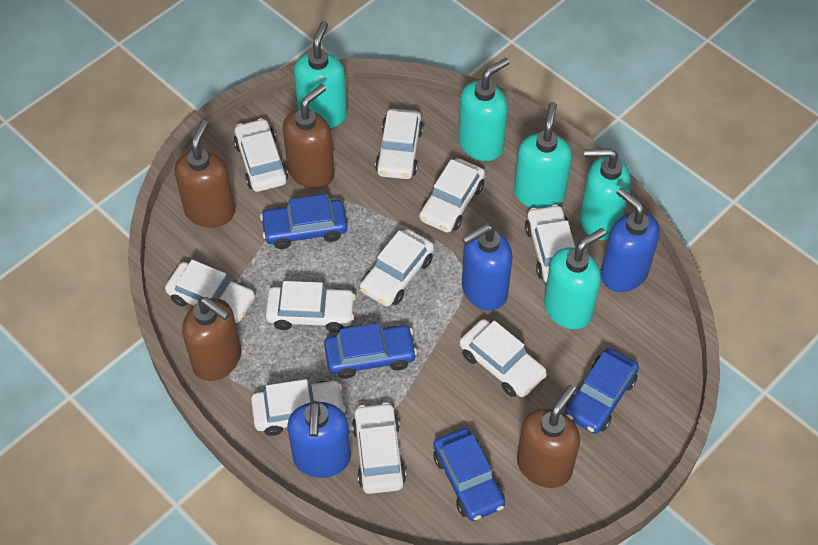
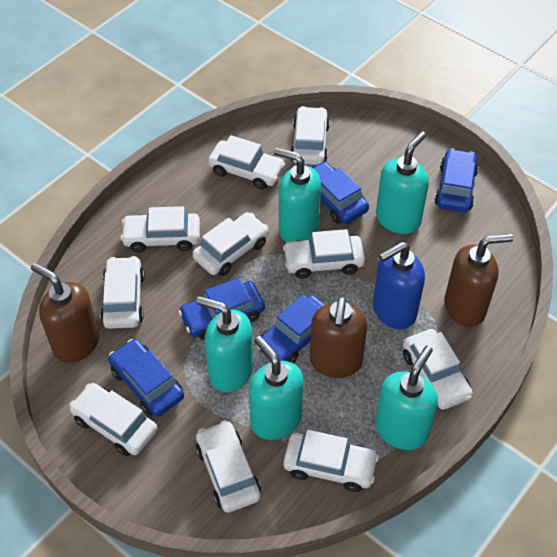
blue car: 4 -> 5
blue soap dispenser: 3 -> 1
brown soap dispenser: 4 -> 3

